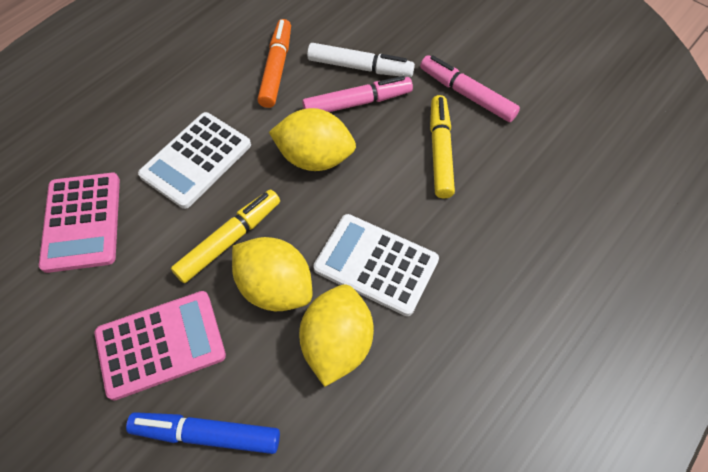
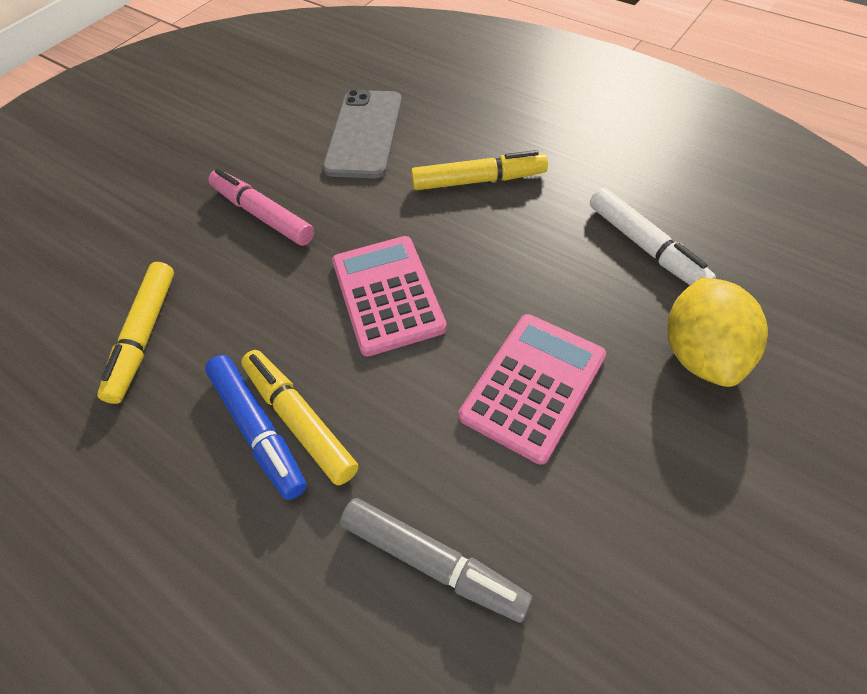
grey marker: 0 -> 1
grey phone: 0 -> 1
orange marker: 1 -> 0
pink marker: 2 -> 1
white calculator: 2 -> 0
yellow lemon: 3 -> 1
yellow marker: 2 -> 3

